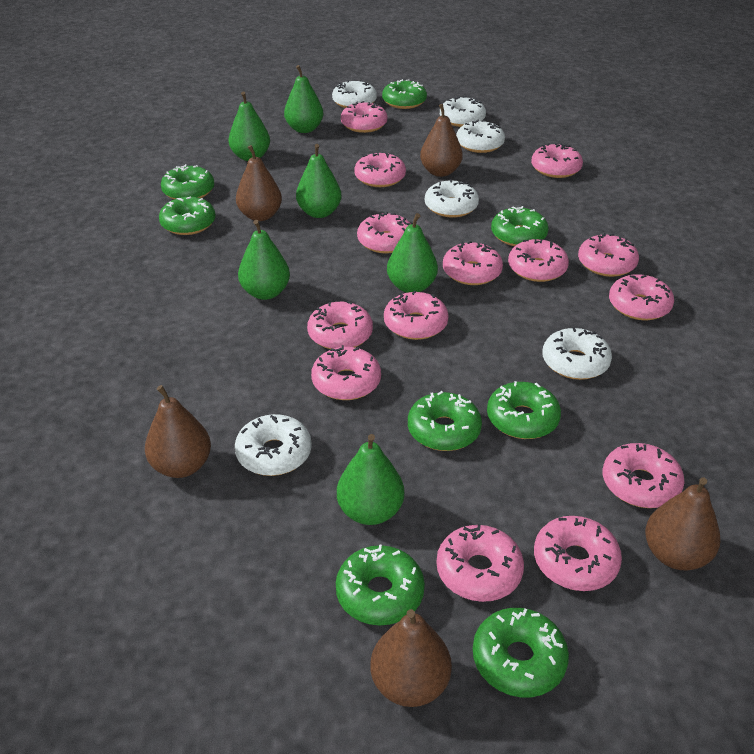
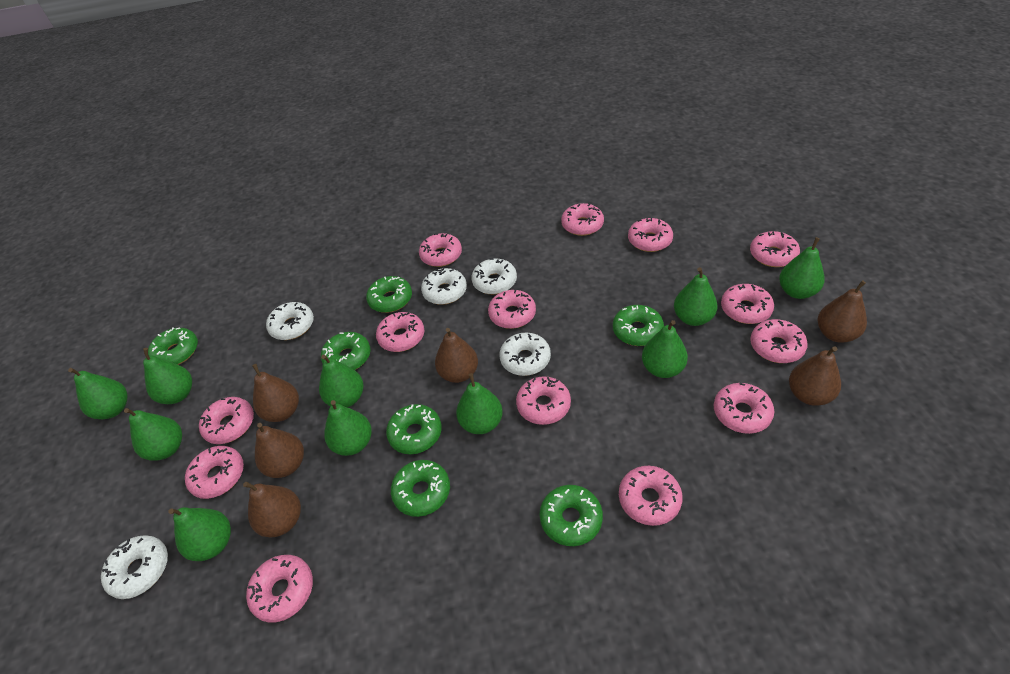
brown pear: 5 -> 6
green donut: 8 -> 7
green pear: 6 -> 10
white donut: 6 -> 5

